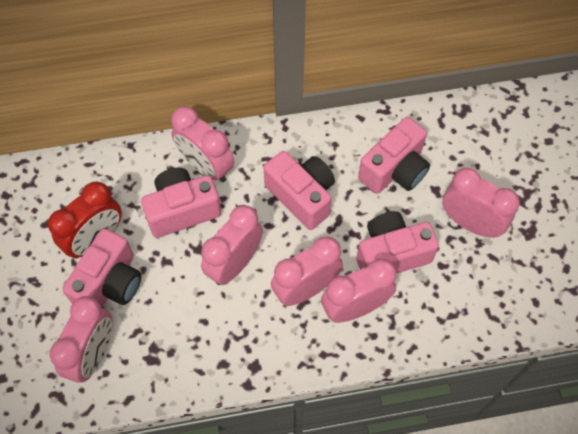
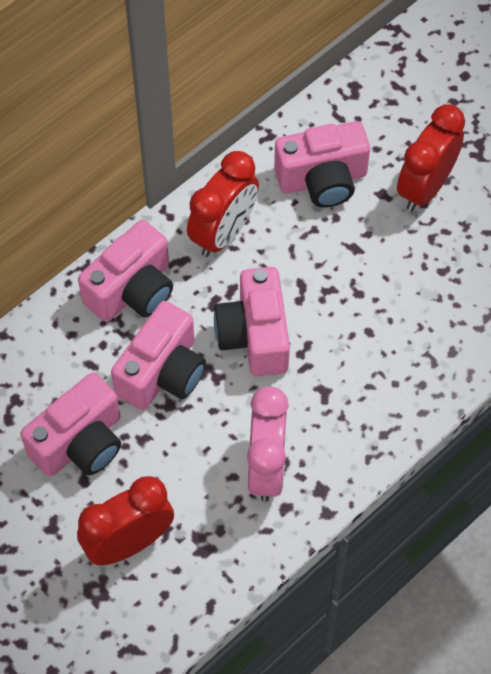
pink clock: 6 -> 1
red clock: 1 -> 3

